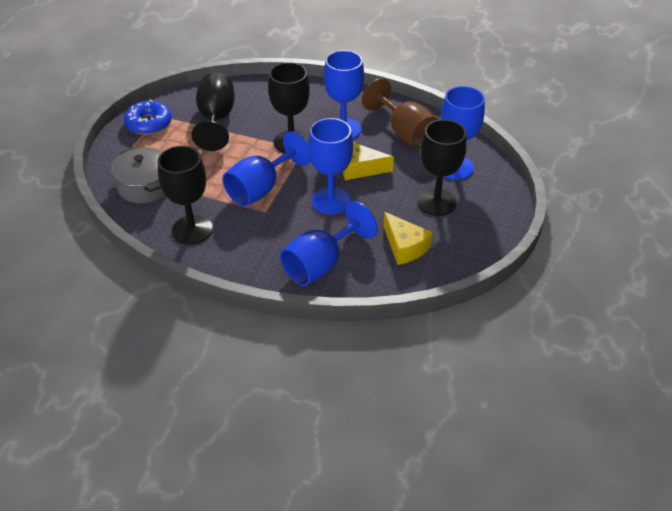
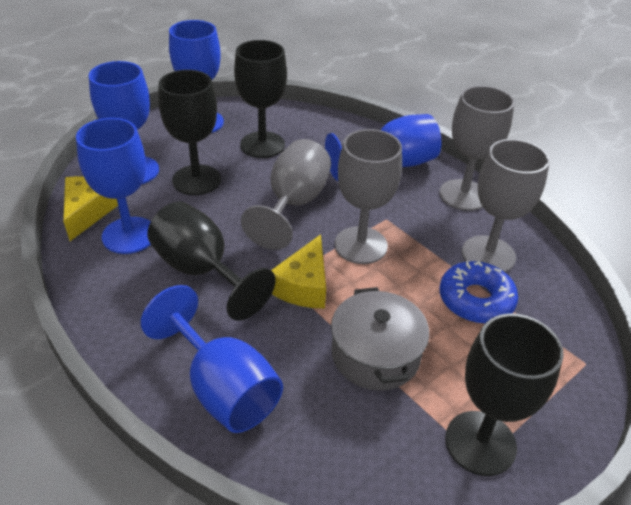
brown goblet: 1 -> 0
grey goblet: 0 -> 4

